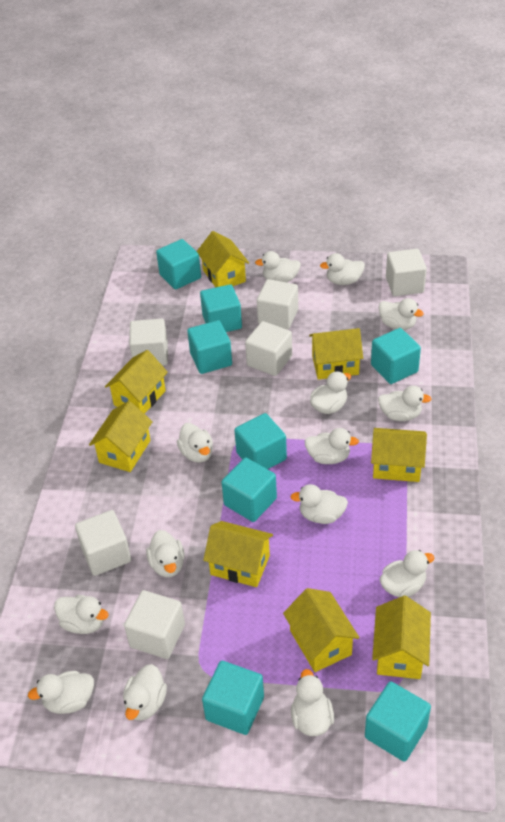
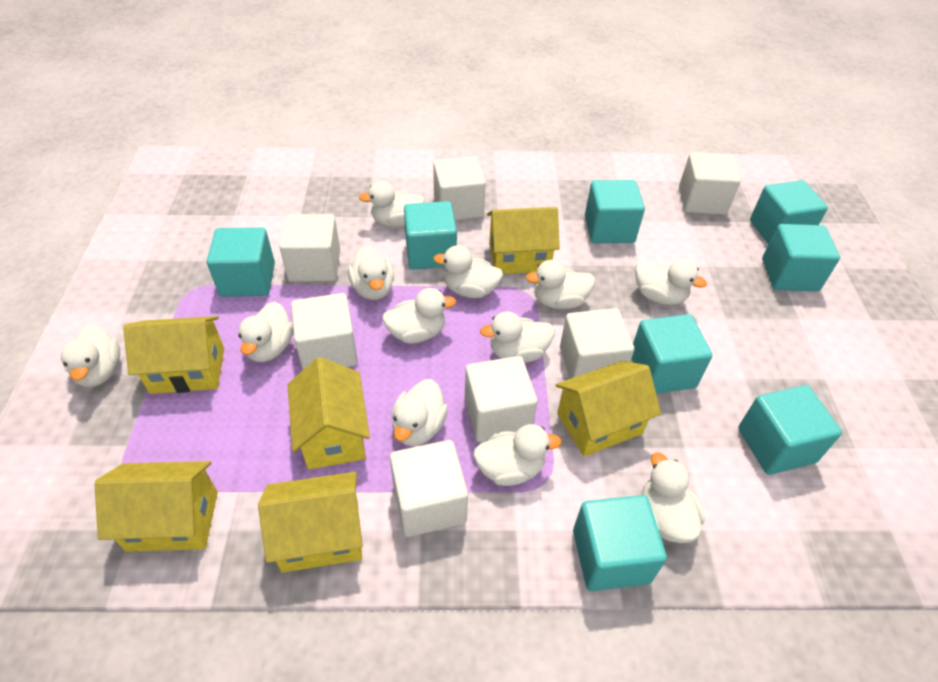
white cube: 6 -> 7
white duck: 14 -> 12
yellow house: 8 -> 6

